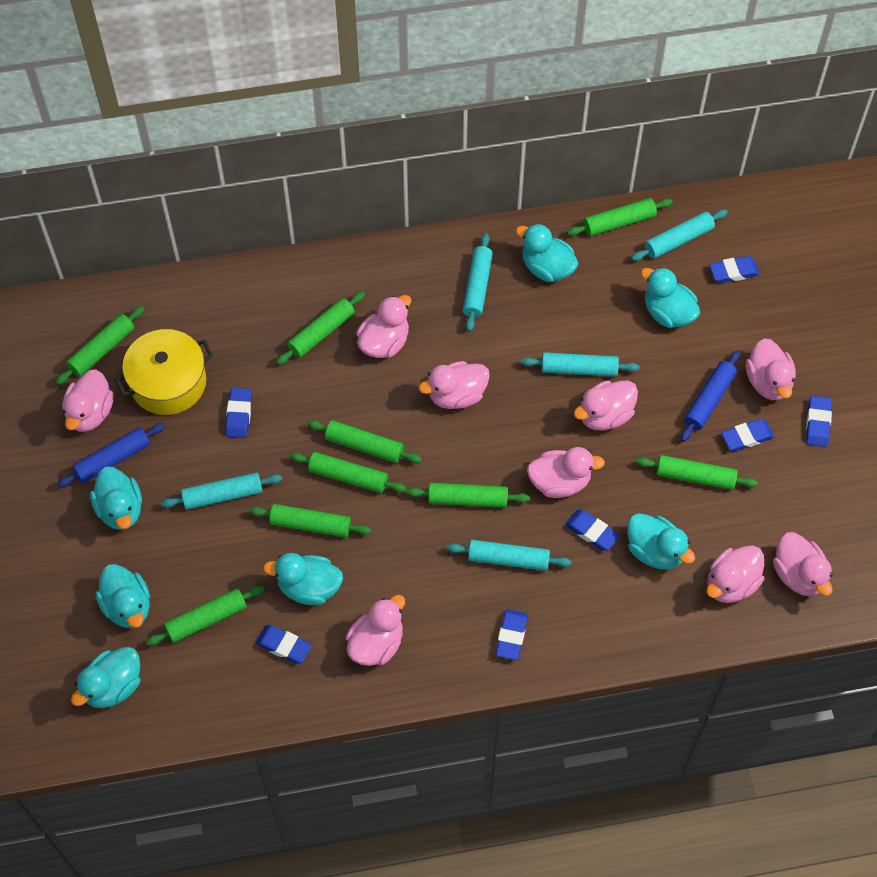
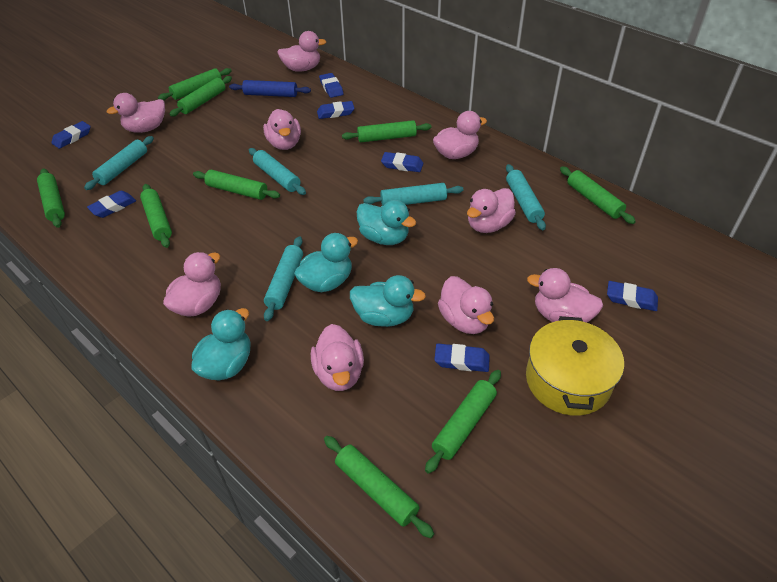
blue rolling pin: 2 -> 1
turquoise duck: 7 -> 4

